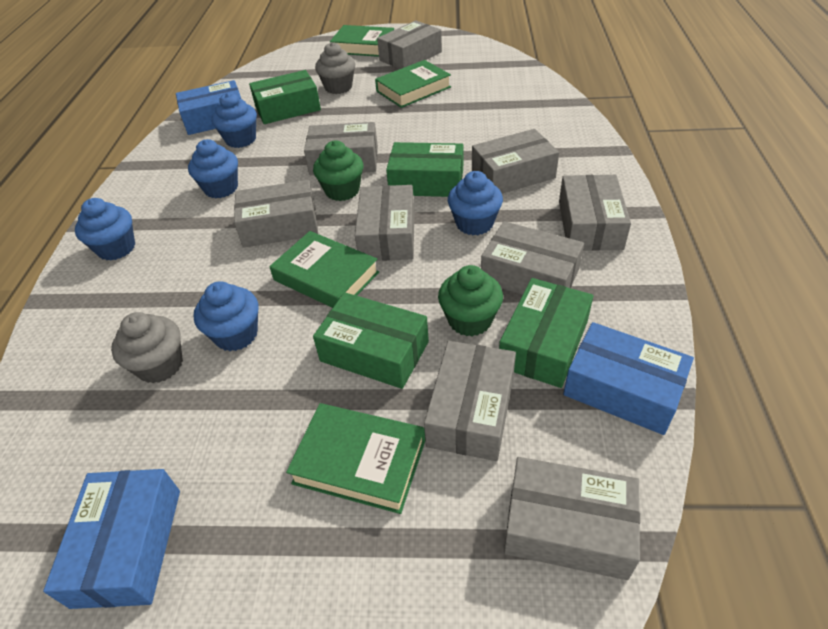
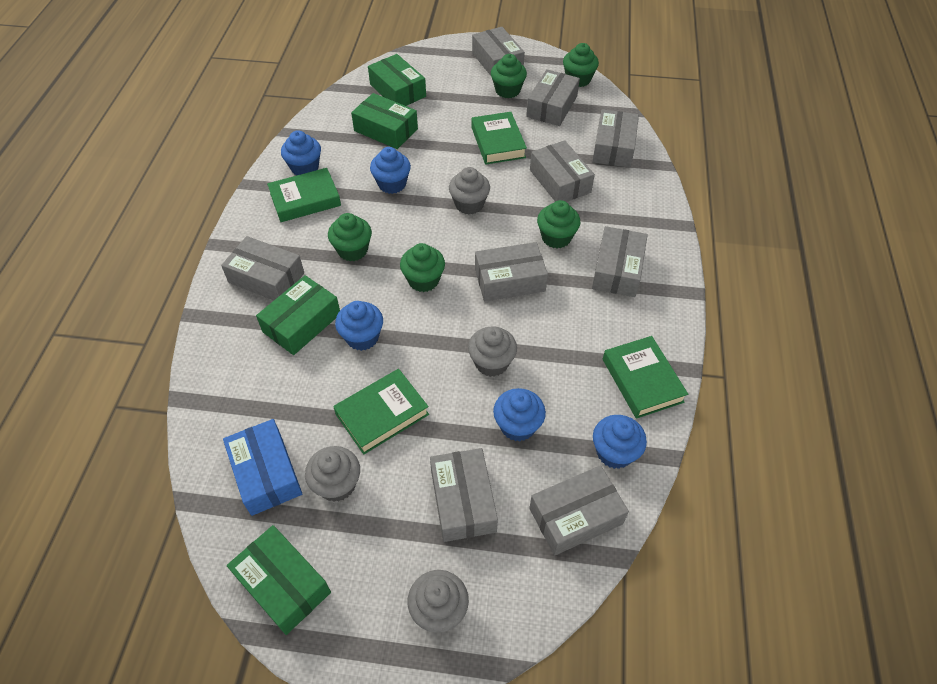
blue box: 3 -> 1
green cupcake: 2 -> 5
grey cupcake: 2 -> 4

